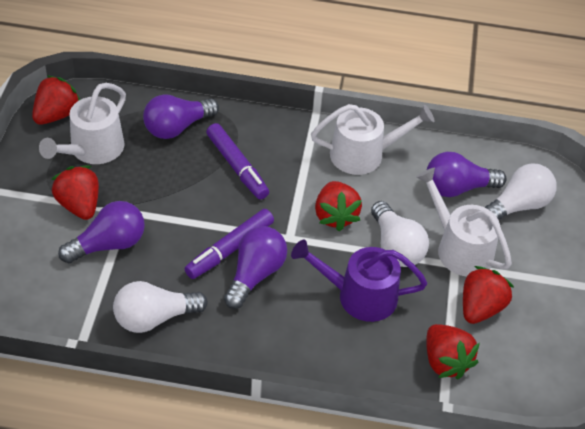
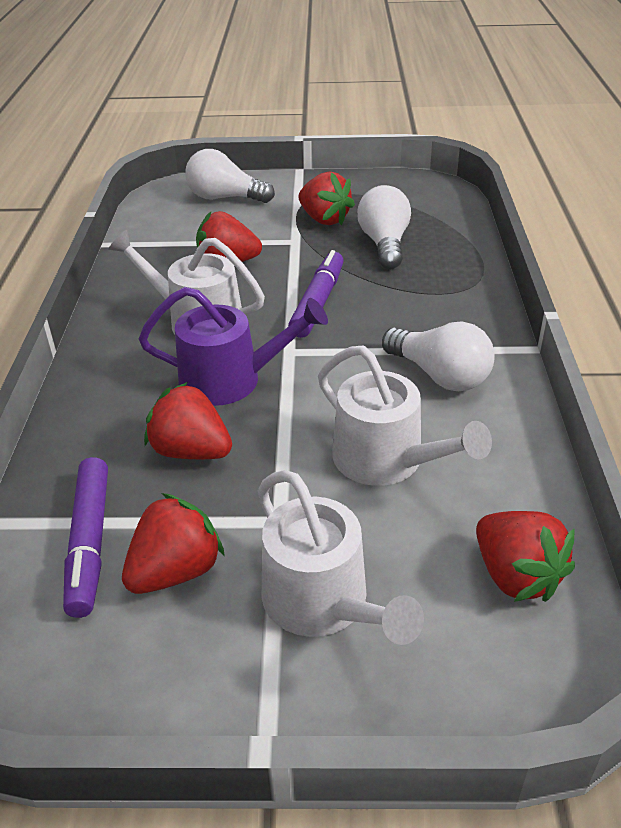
purple light bulb: 4 -> 0

